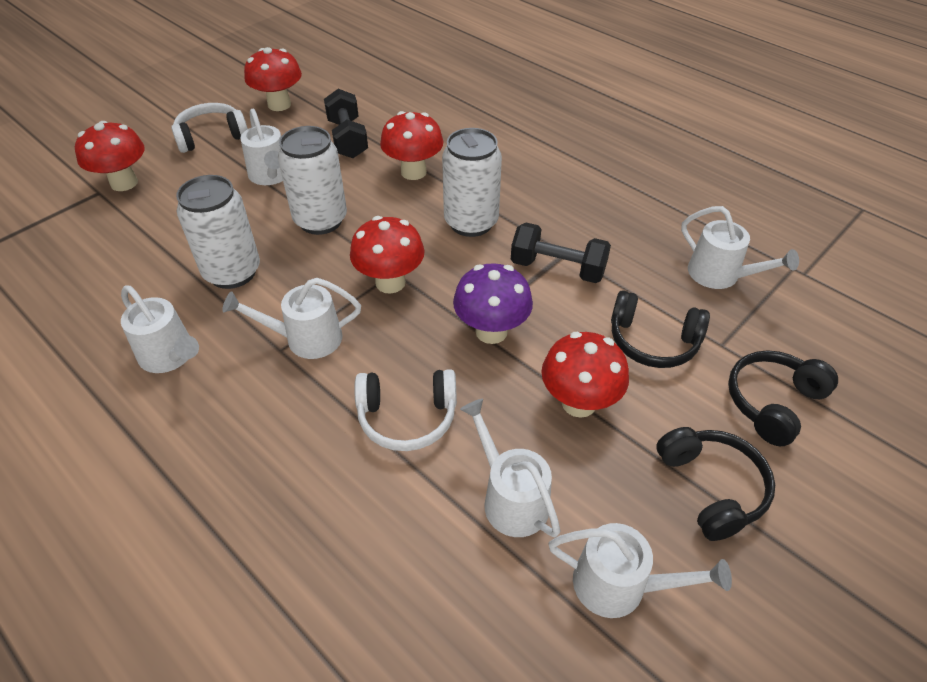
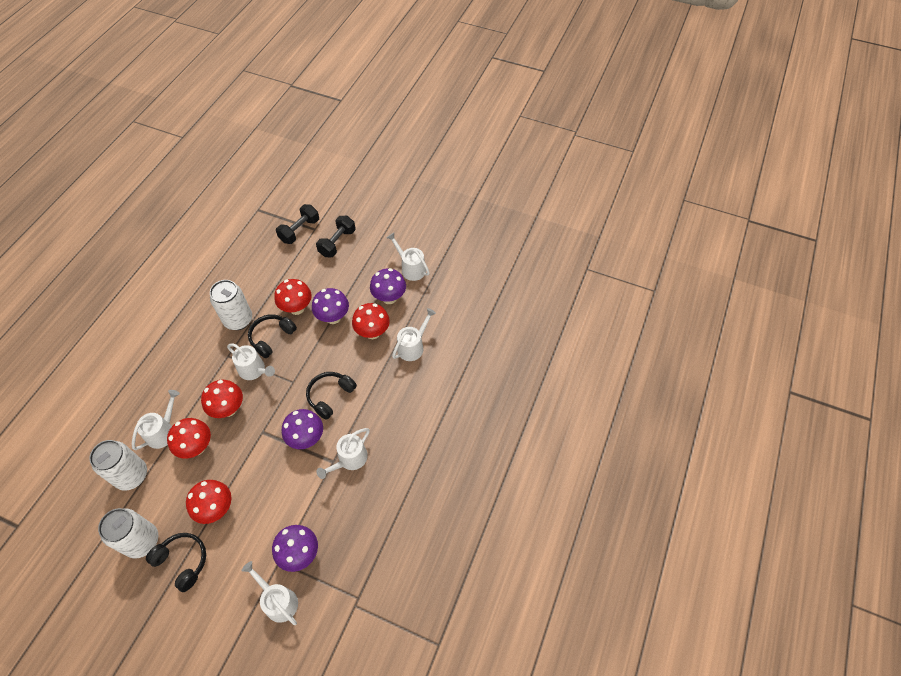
purple mushroom: 1 -> 4
white headphones: 2 -> 0

